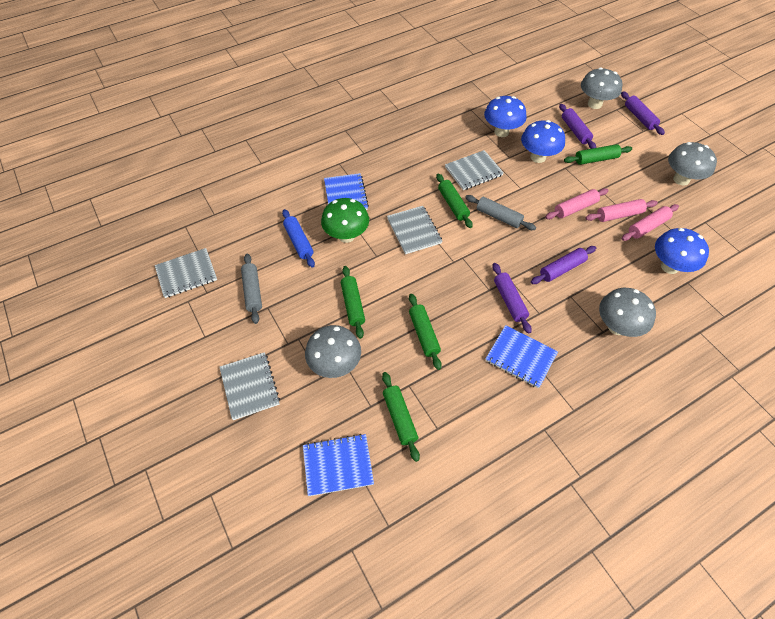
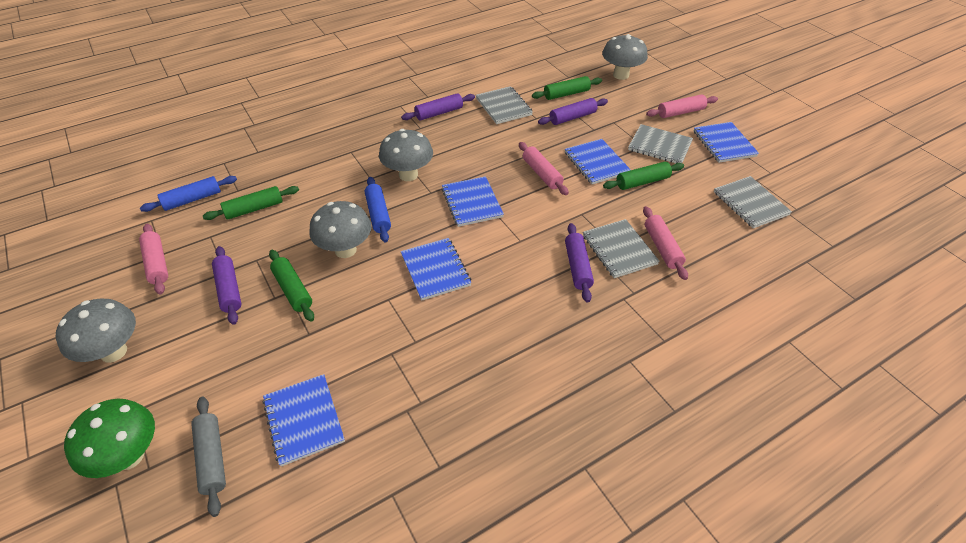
blue mushroom: 3 -> 0
blue notebook: 3 -> 5
blue rolling pin: 1 -> 2
green rolling pin: 5 -> 4
grey rolling pin: 2 -> 1
pink rolling pin: 3 -> 4

